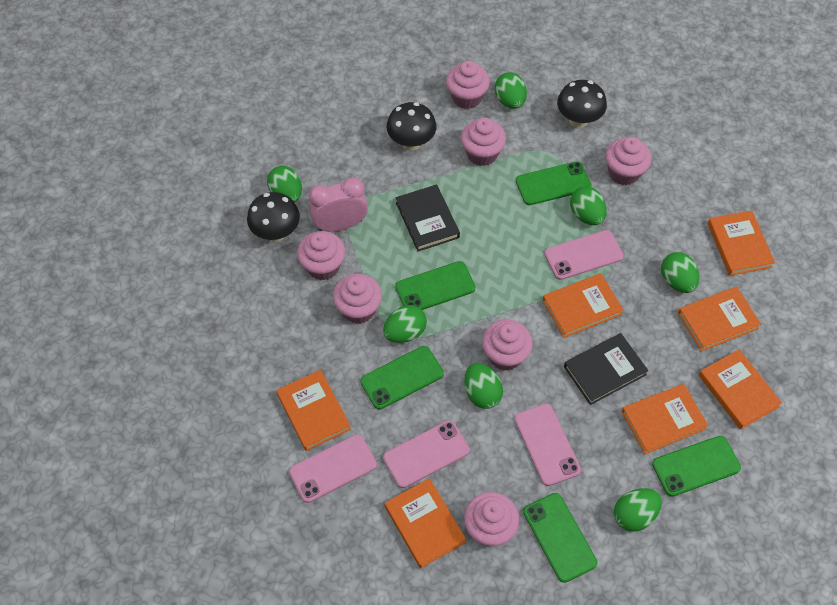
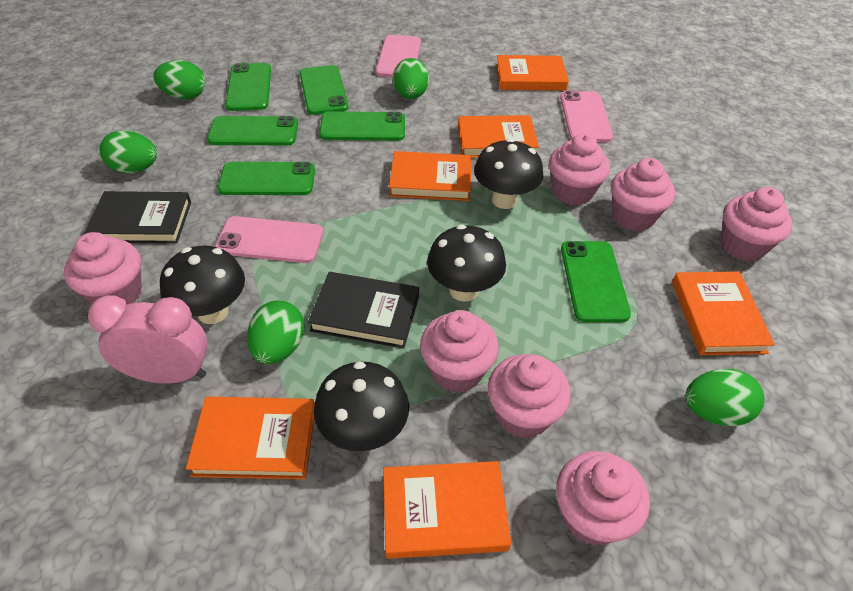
black mushroom: 3 -> 4
green egg: 7 -> 5
green phone: 5 -> 6
orange book: 7 -> 6
pink phone: 4 -> 3

